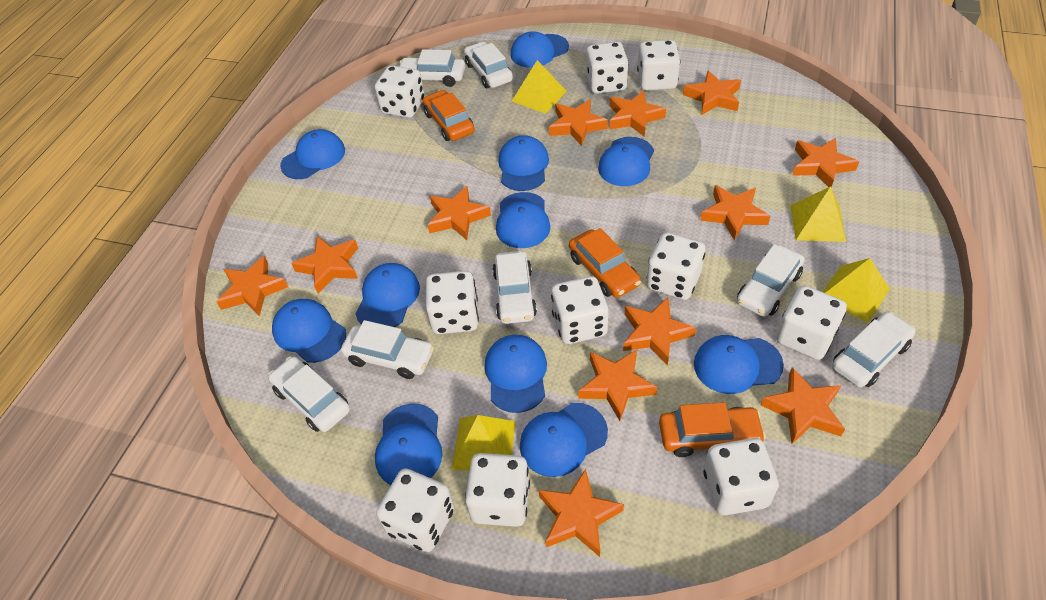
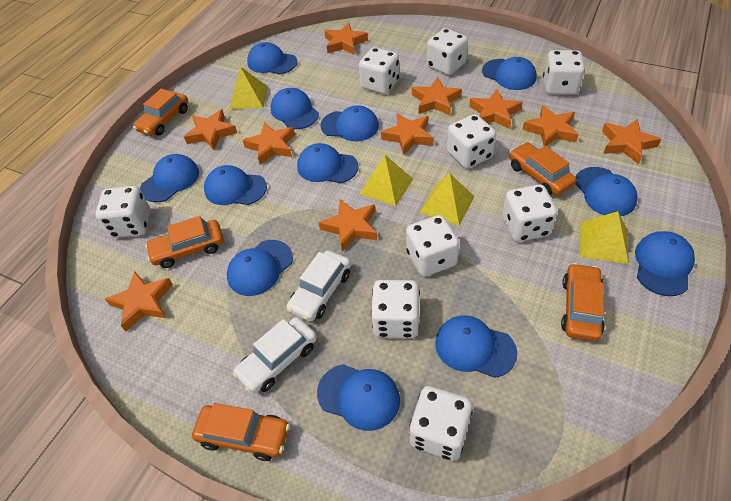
blue cap: 11 -> 12
orange car: 3 -> 5
orange star: 12 -> 10
white car: 7 -> 2
white dice: 10 -> 9

